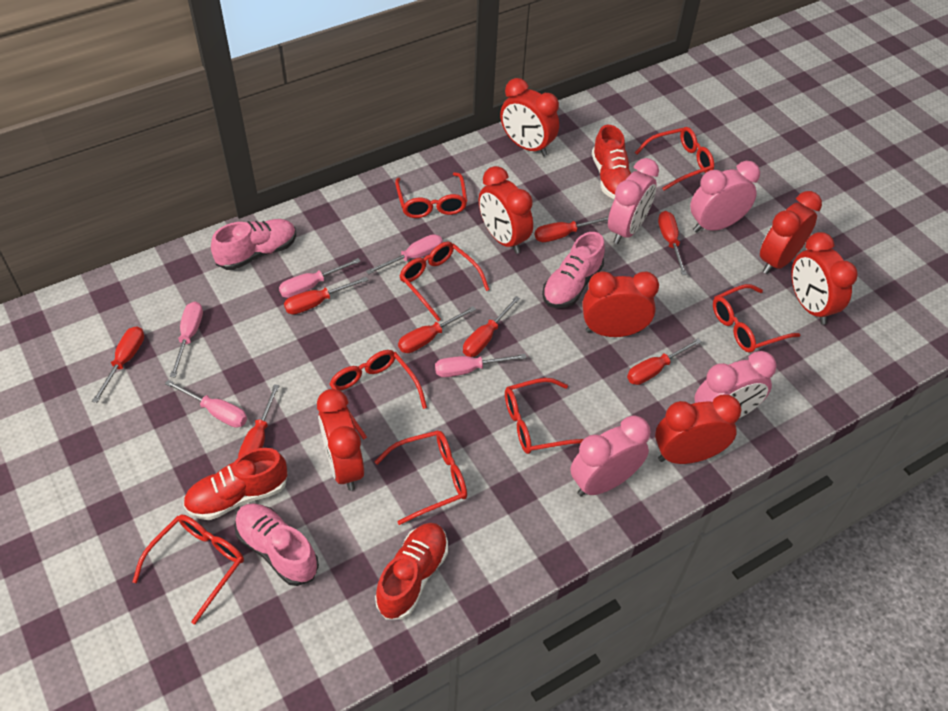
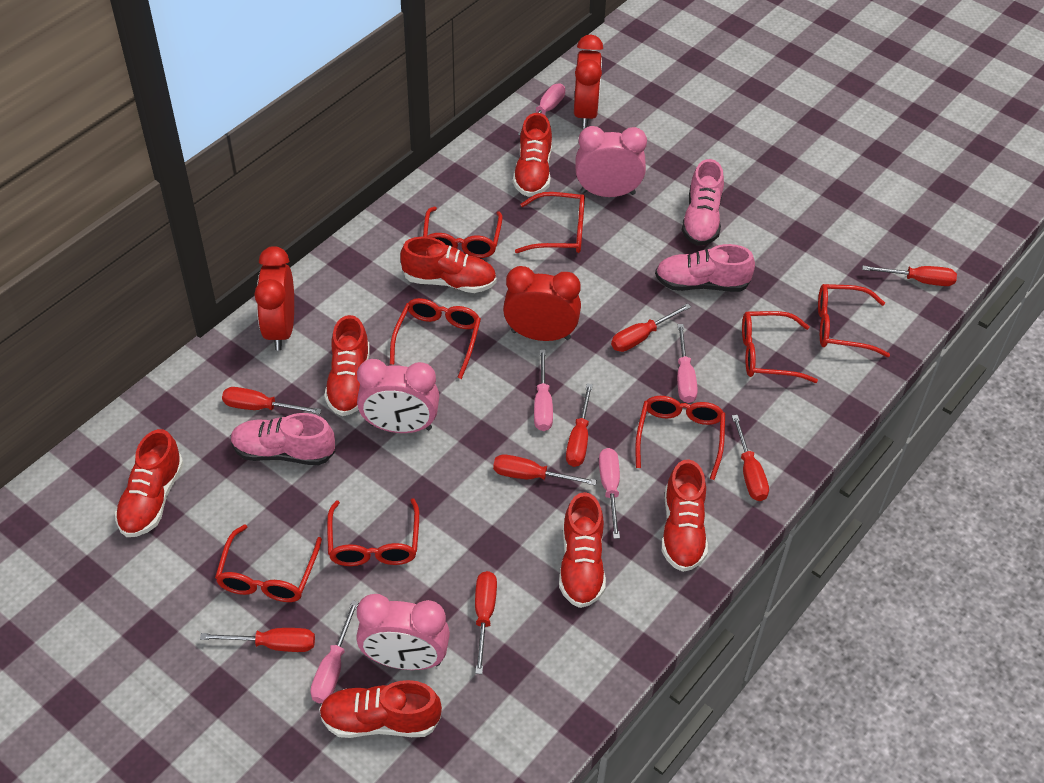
pink clock: 4 -> 3
red clock: 7 -> 3
red shoe: 3 -> 7

